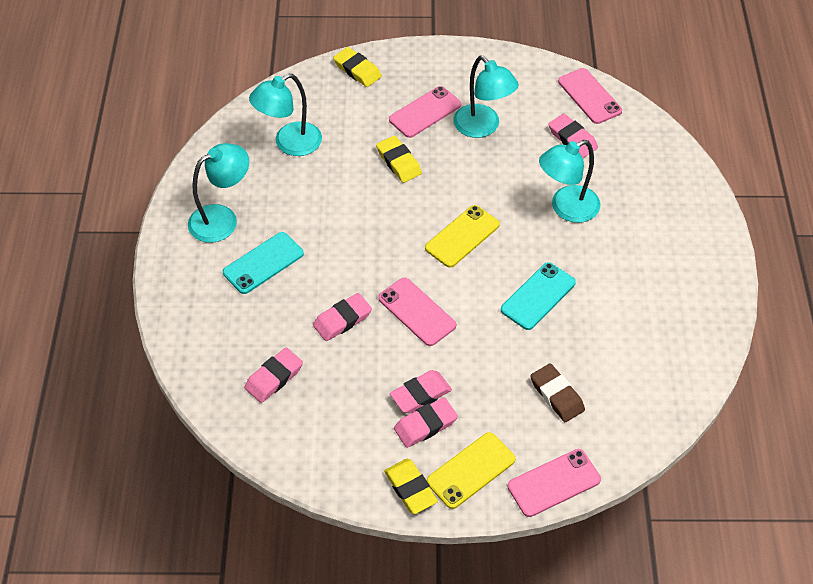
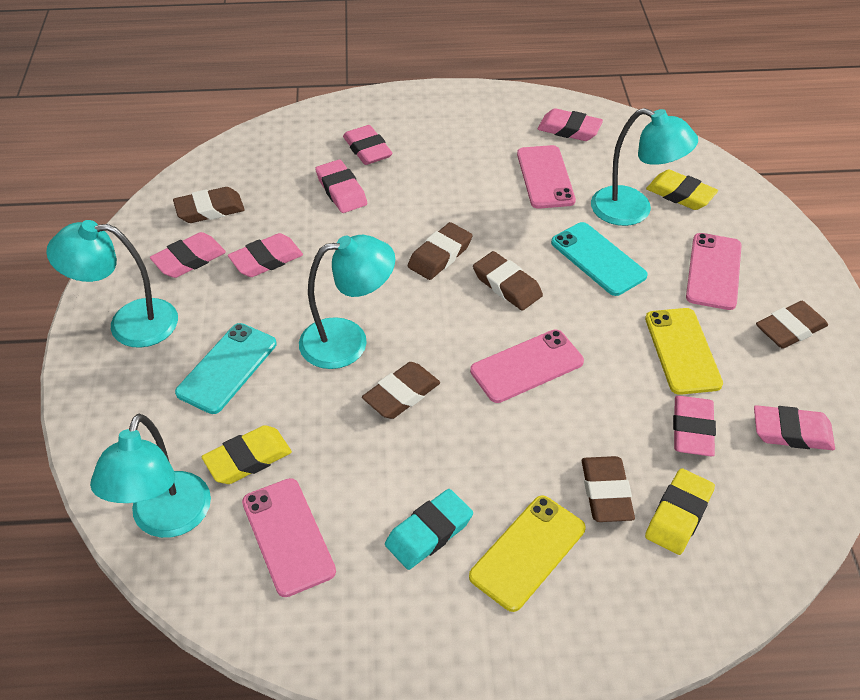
brown eraser: 1 -> 6
pink eraser: 5 -> 7
turquoise eraser: 0 -> 1

